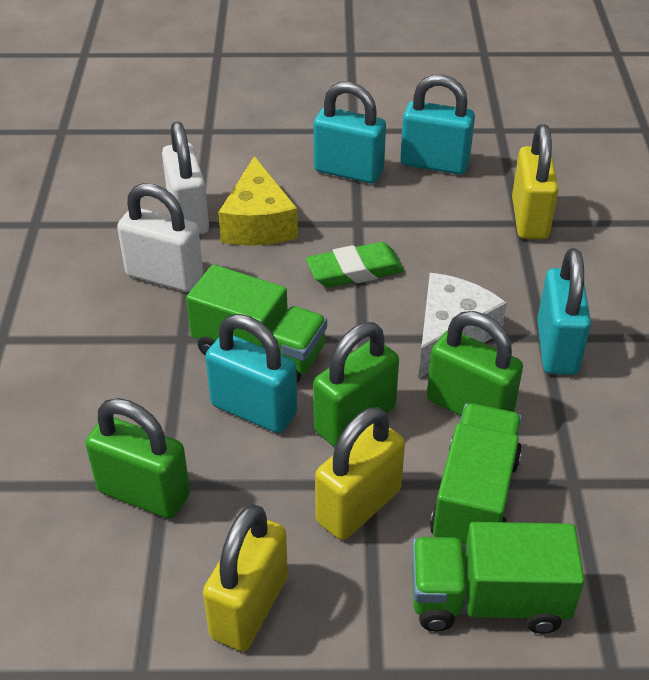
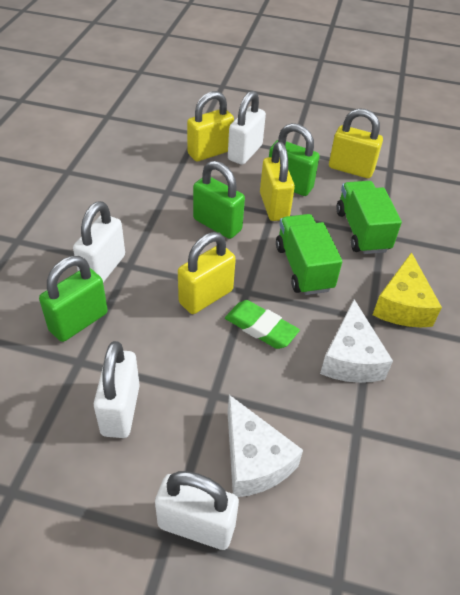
green truck: 3 -> 2
turquoise padlock: 4 -> 0
white cheese: 1 -> 2
white padlock: 2 -> 4
yellow padlock: 3 -> 4

